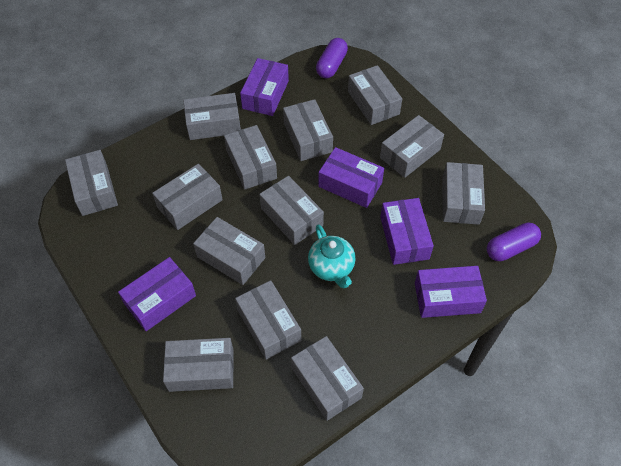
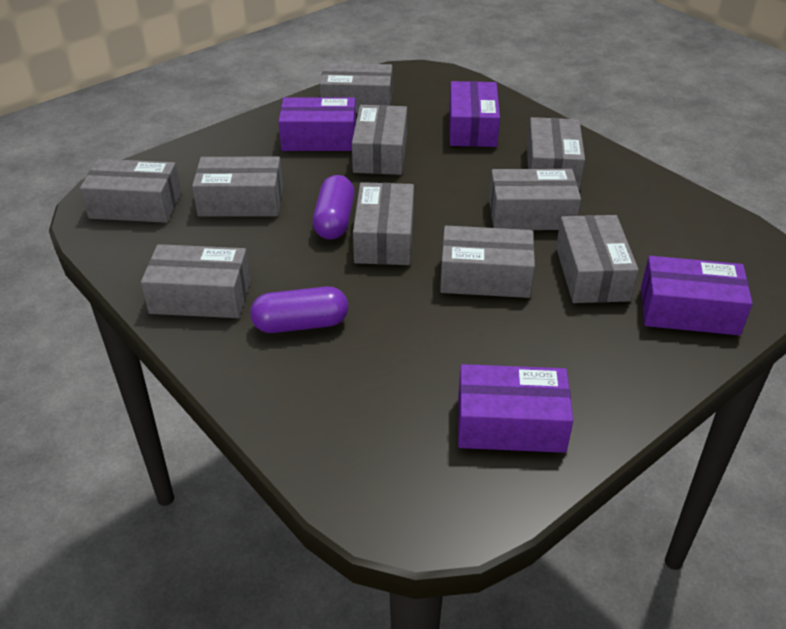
grey box: 13 -> 10
purple box: 5 -> 4
turquoise teapot: 1 -> 0

